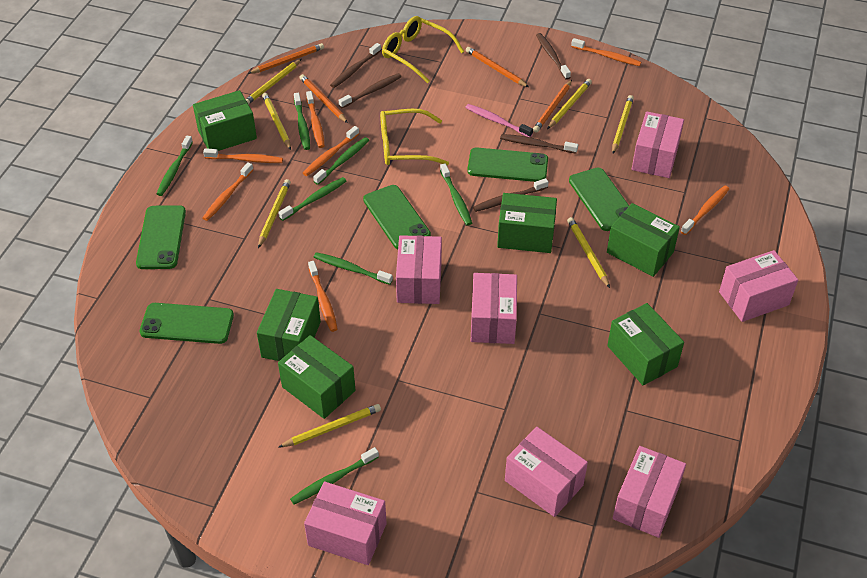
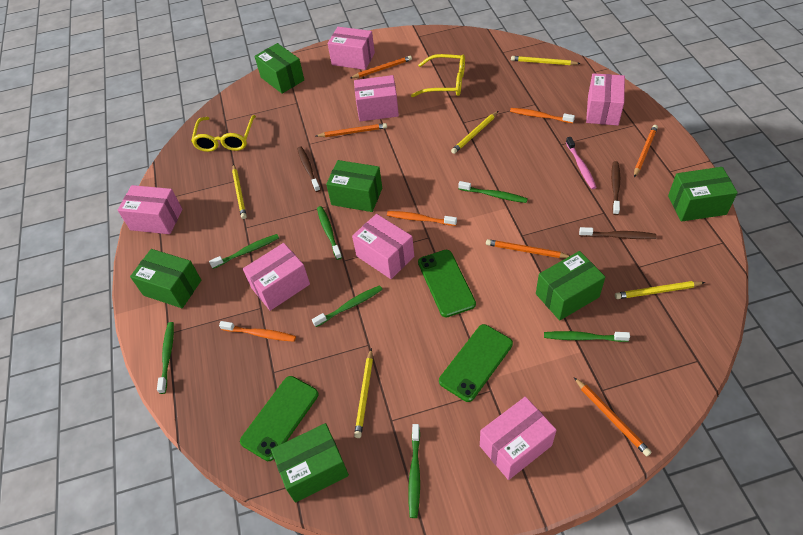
brown toothbrush: 5 -> 3
green phone: 5 -> 3
orange pencil: 4 -> 5
orange toothbrush: 7 -> 3
yellow pencil: 7 -> 5

